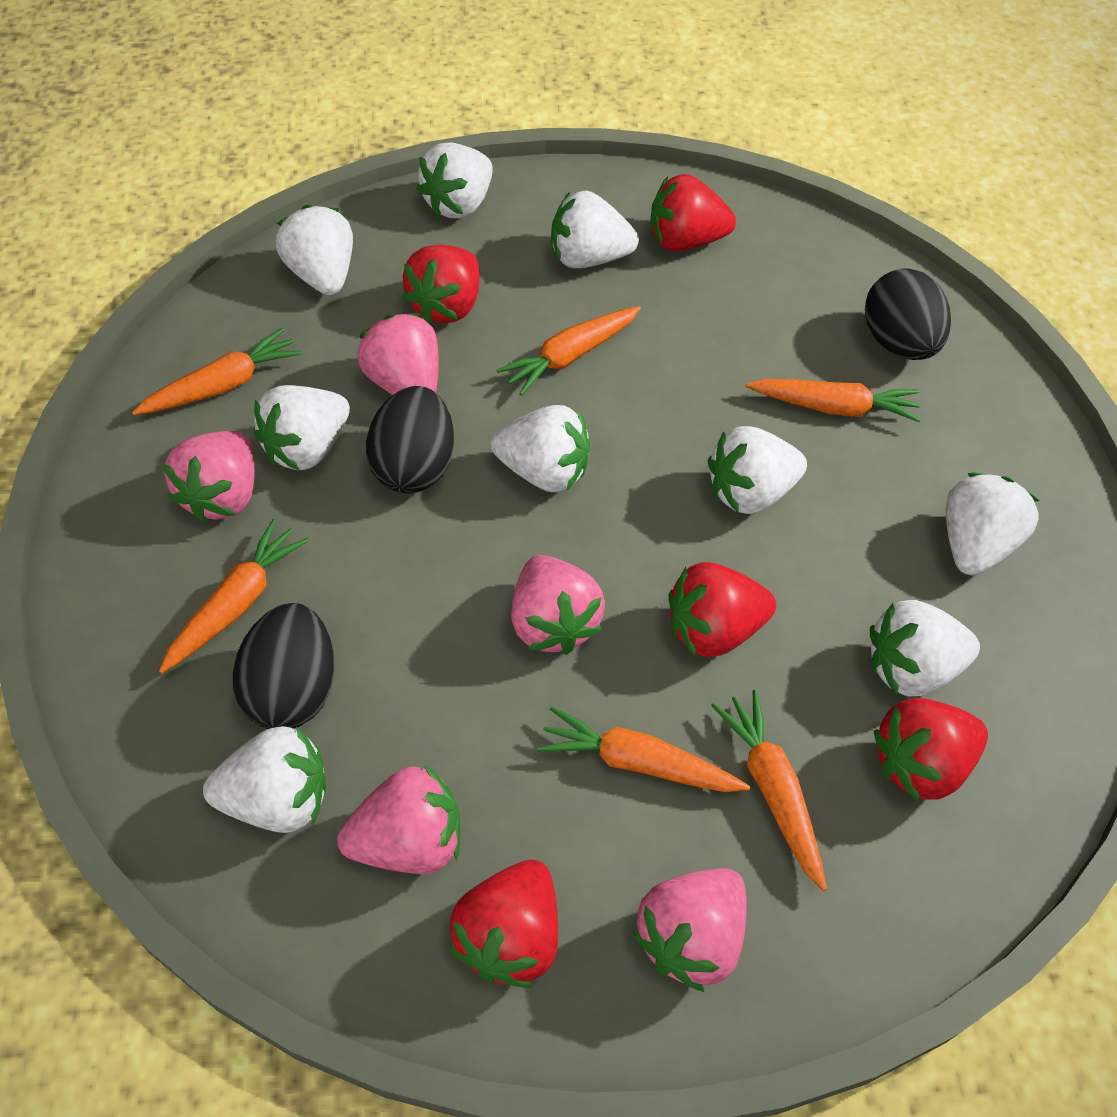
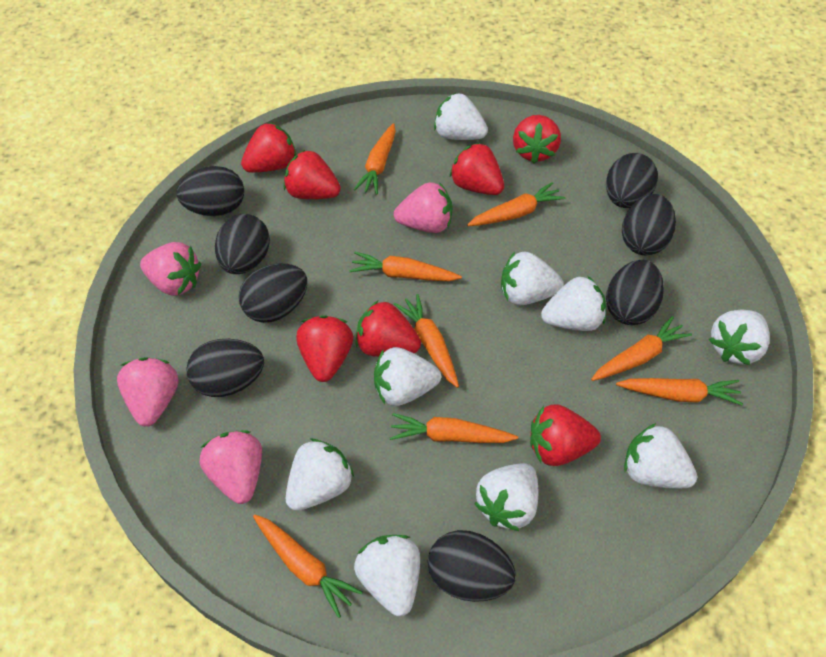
black egg: 3 -> 8
orange carrot: 6 -> 8
pink strawberry: 5 -> 4
red strawberry: 5 -> 7

